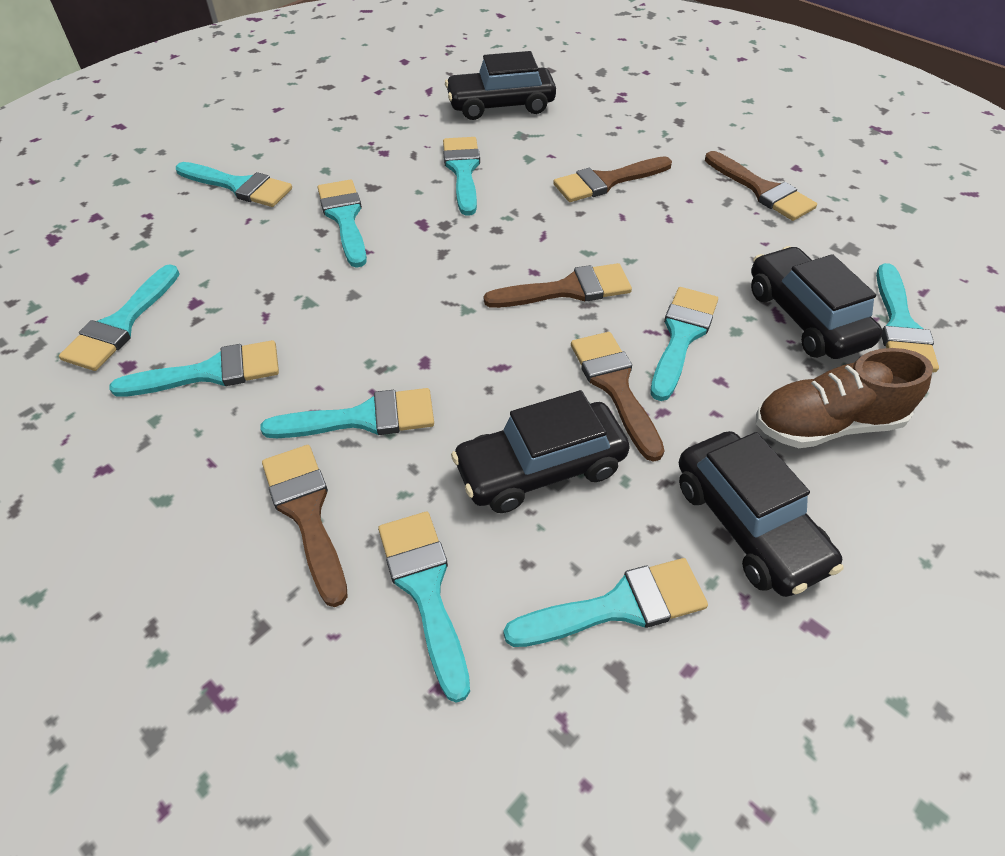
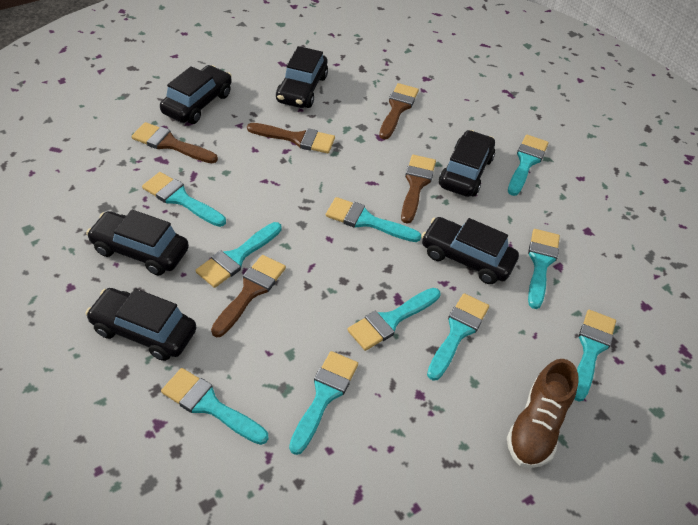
black car: 4 -> 6

